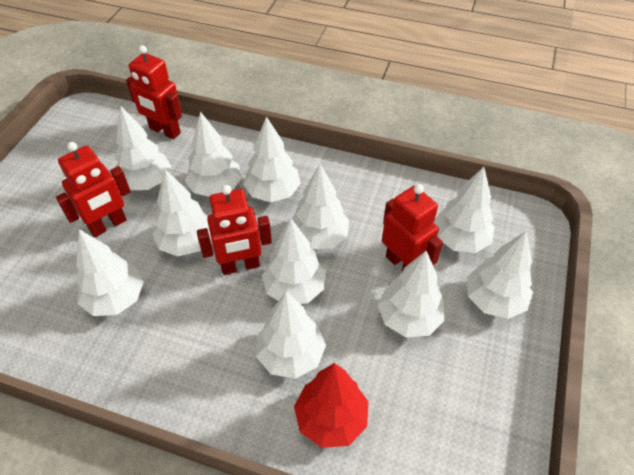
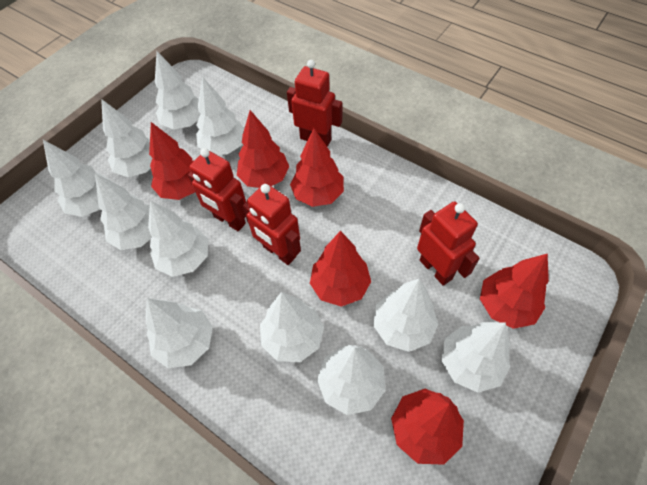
red tree: 1 -> 6

